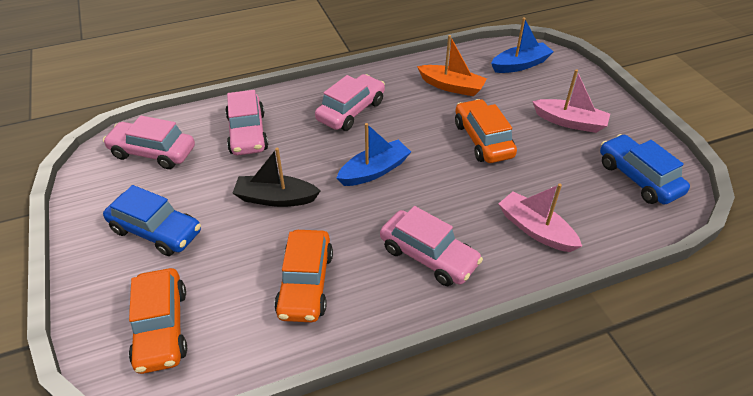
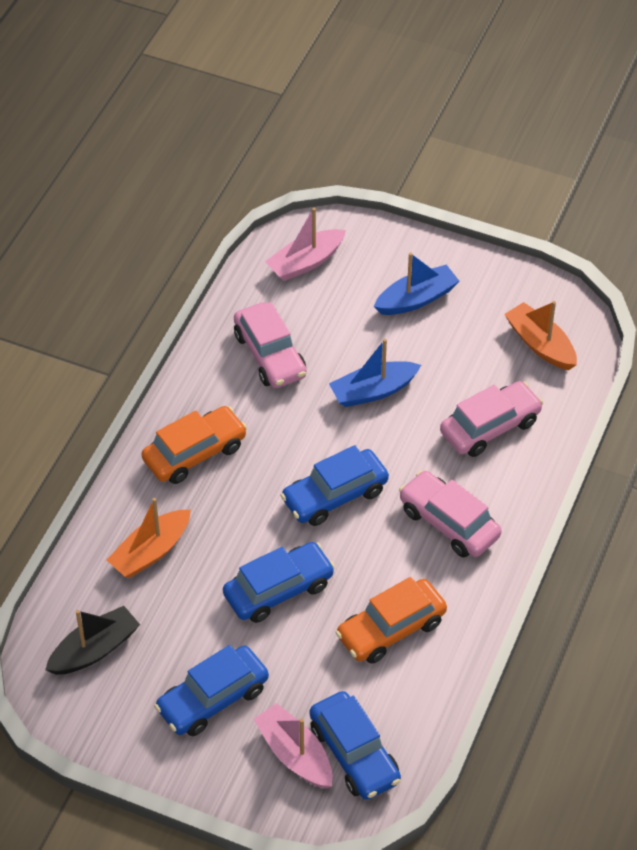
blue car: 2 -> 4
orange boat: 1 -> 2
orange car: 3 -> 2
pink car: 4 -> 3

